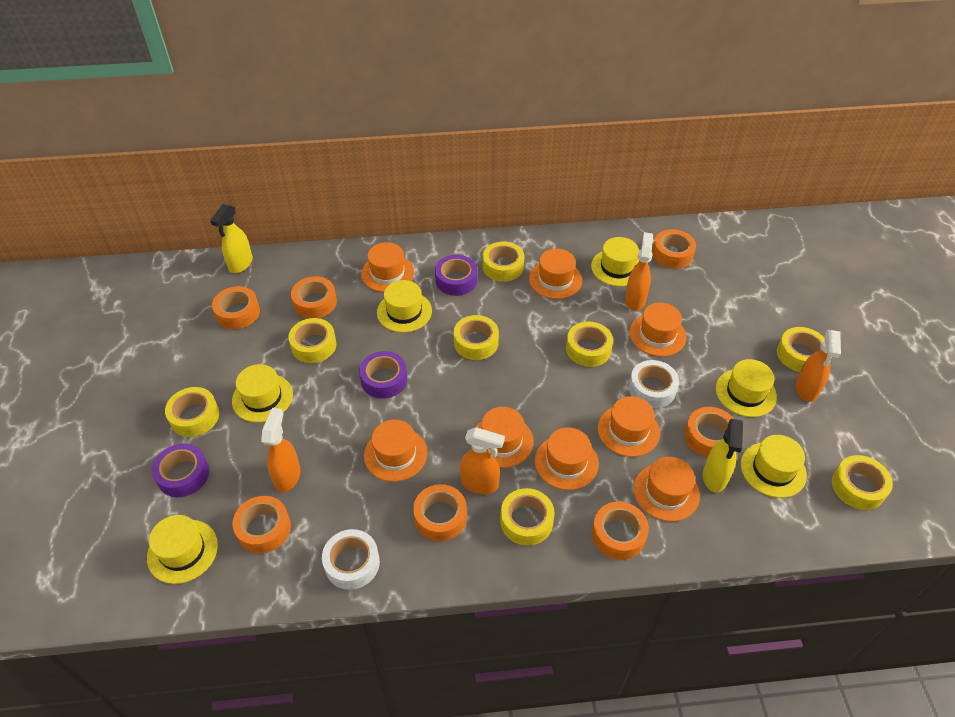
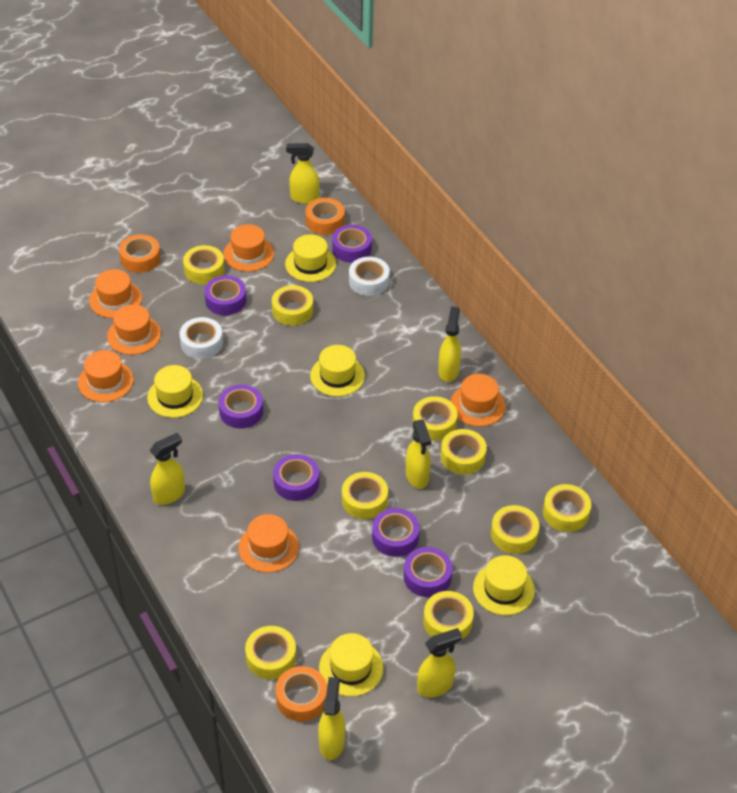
orange hat: 8 -> 6
orange spray bottle: 4 -> 0
orange tape: 7 -> 3
purple tape: 3 -> 6
yellow hat: 6 -> 5
yellow spray bottle: 2 -> 6
yellow tape: 8 -> 9

